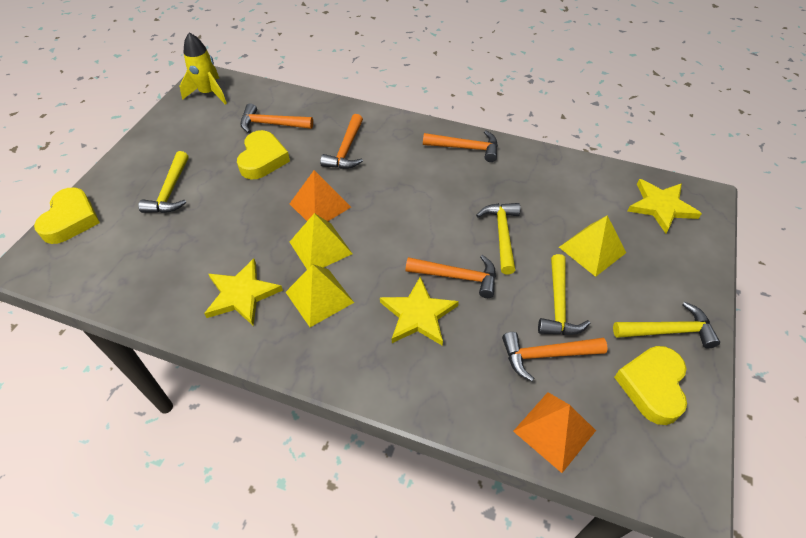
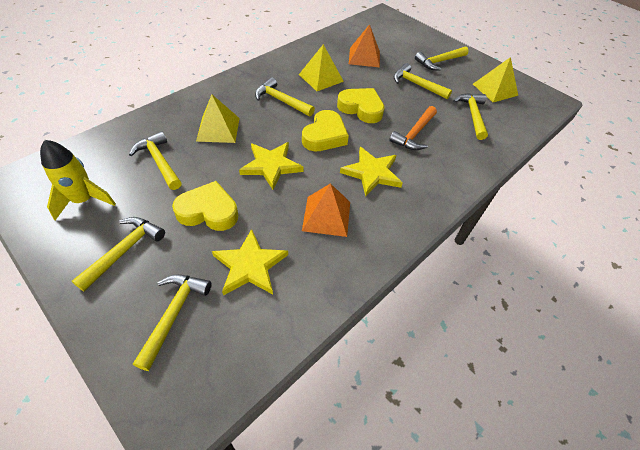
orange hammer: 5 -> 1
yellow hammer: 4 -> 7

